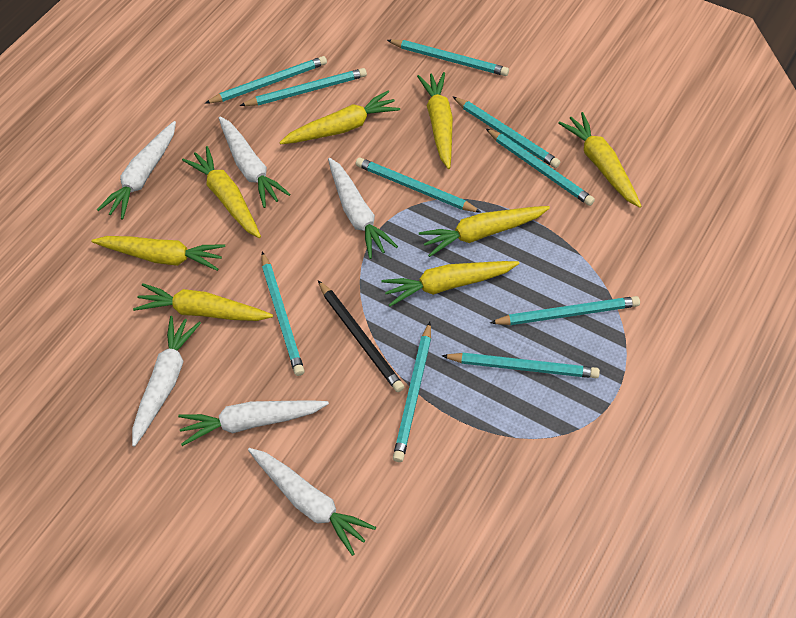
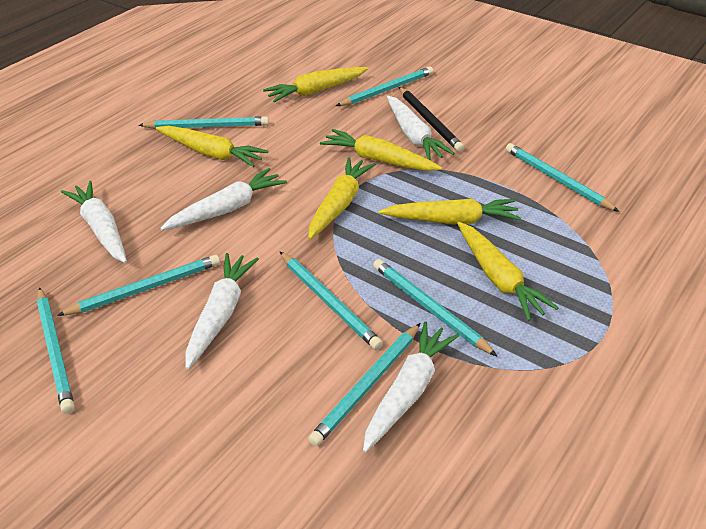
turquoise pencil: 10 -> 8
white carrot: 6 -> 5
yellow carrot: 8 -> 6

